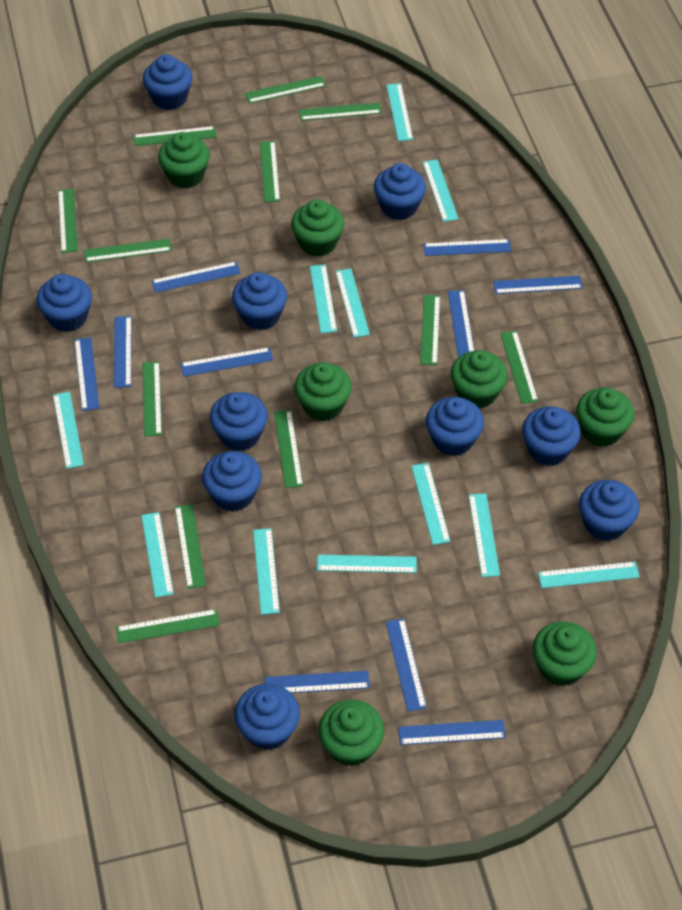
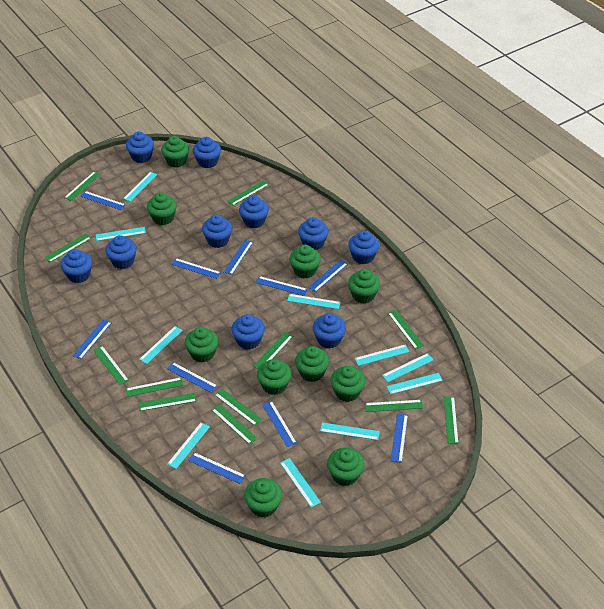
green cupcake: 7 -> 10
turquoise ruler: 11 -> 10

